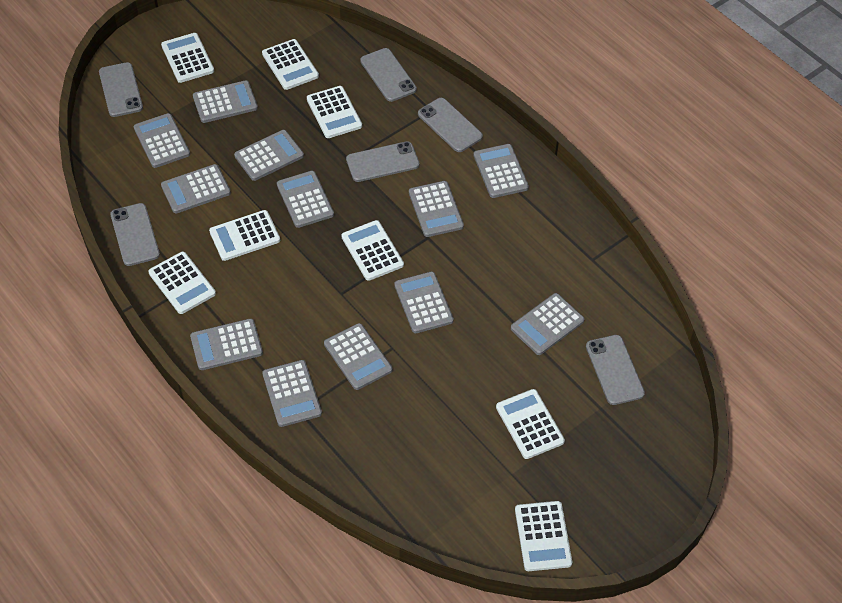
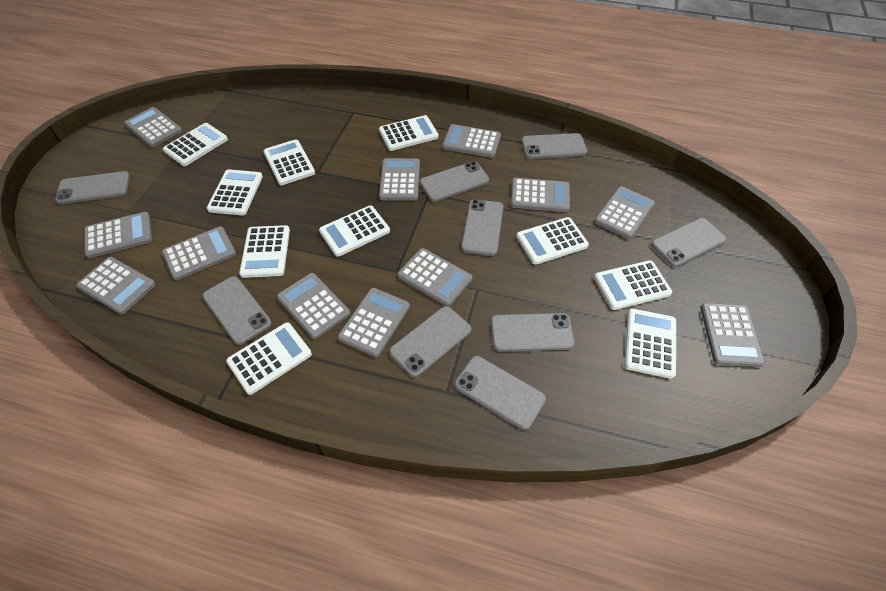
grey phone: 6 -> 9
white calculator: 8 -> 10

